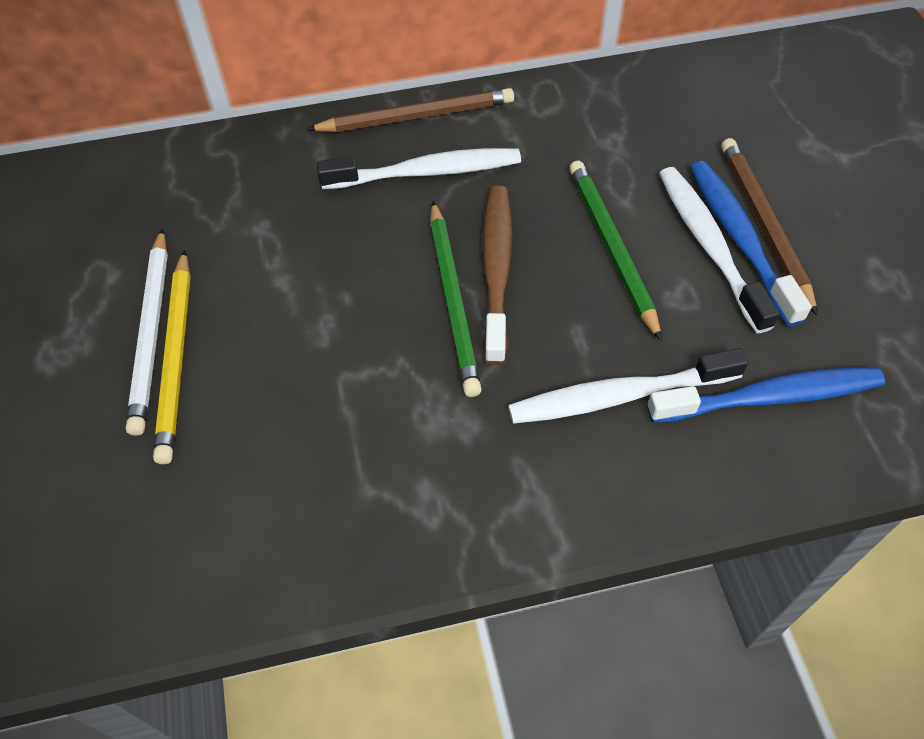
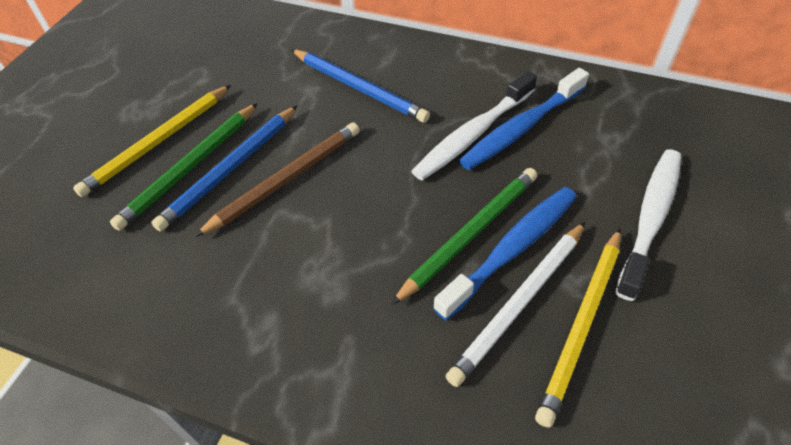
blue pencil: 0 -> 2
brown pencil: 2 -> 1
brown toothbrush: 1 -> 0
white toothbrush: 3 -> 2
yellow pencil: 1 -> 2

